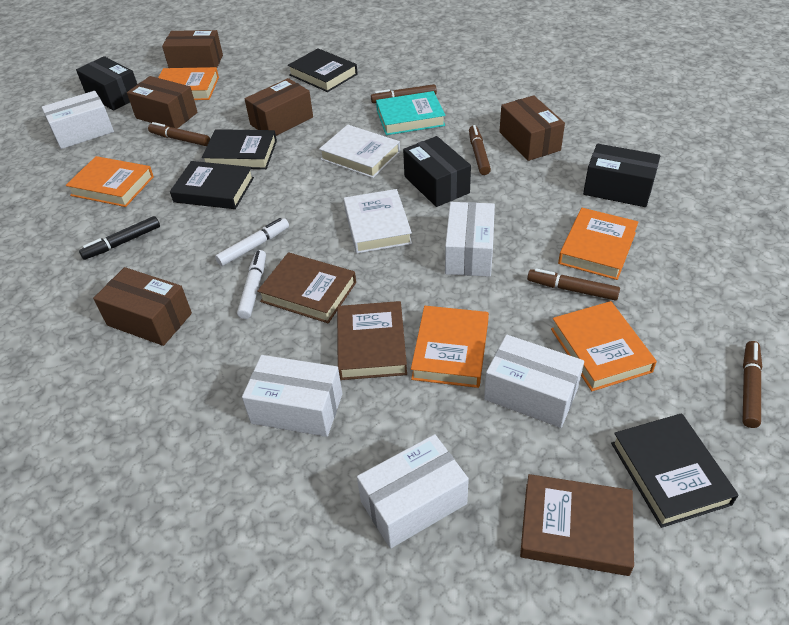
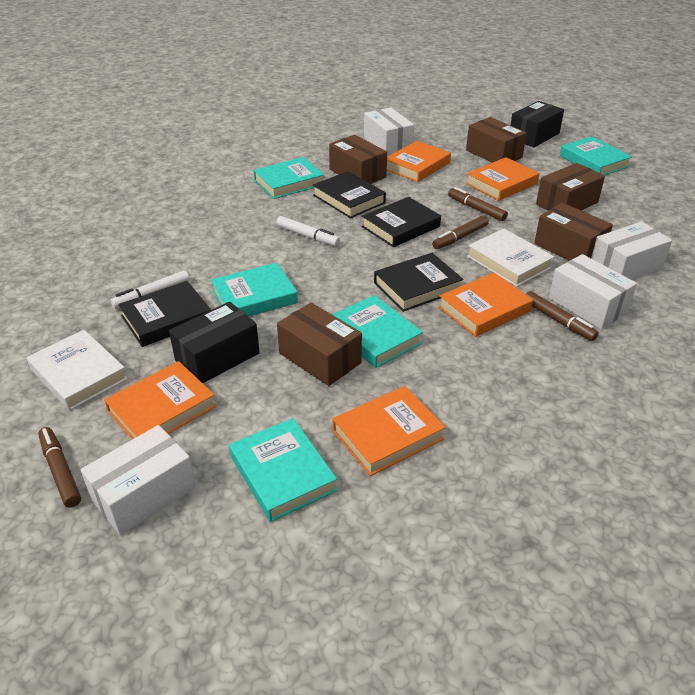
black box: 3 -> 2
black marker: 1 -> 0
brown book: 3 -> 0
brown marker: 5 -> 4
turquoise book: 1 -> 5
white box: 5 -> 4

